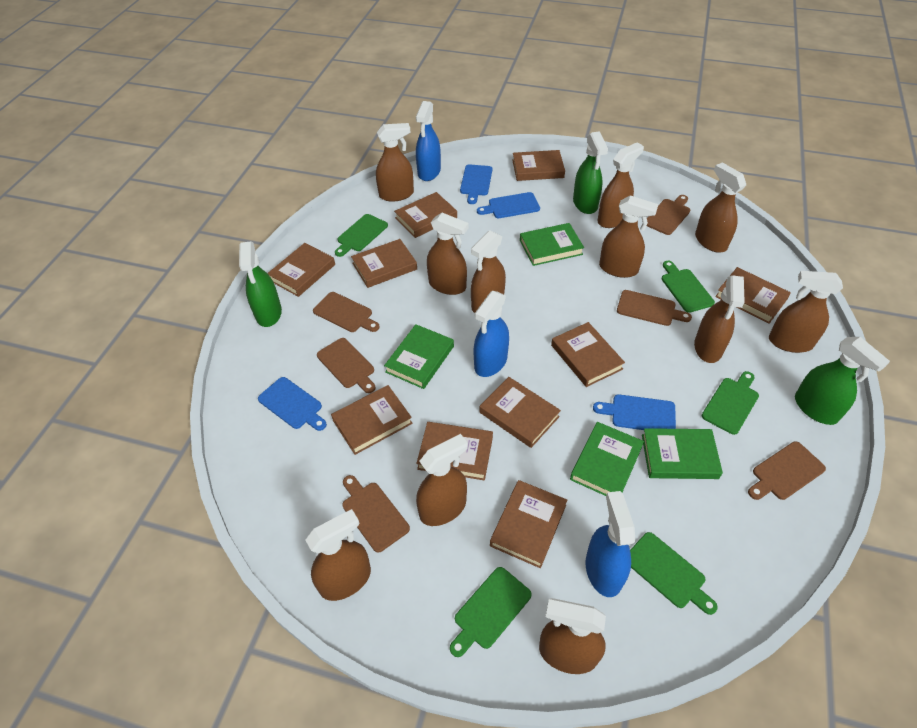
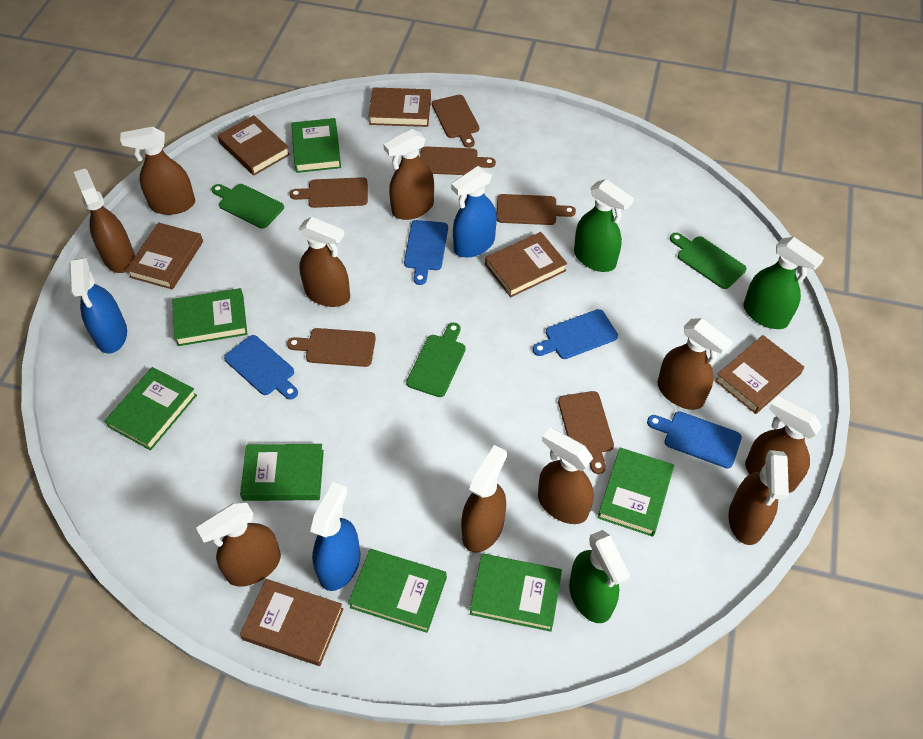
brown book: 10 -> 6
brown spray bottle: 11 -> 10
green book: 4 -> 7
green cutting board: 5 -> 3

